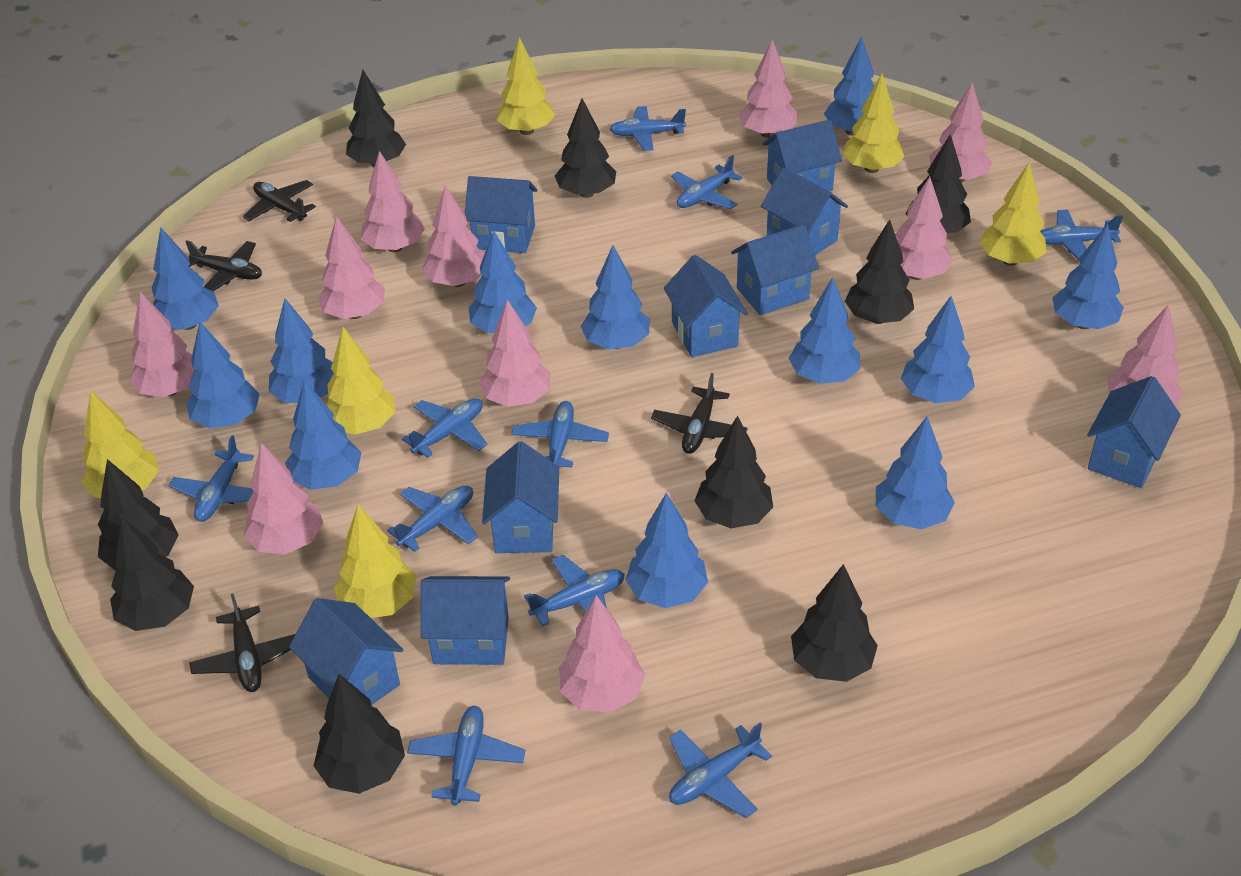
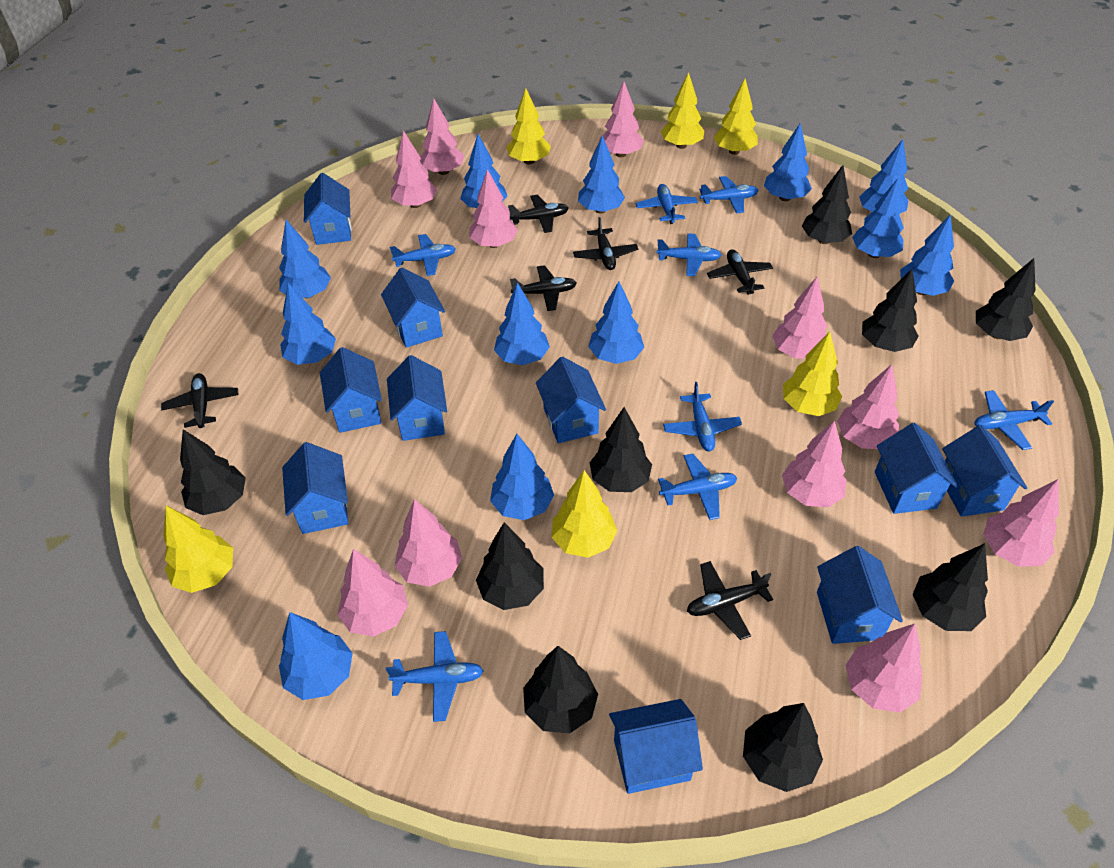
black plane: 4 -> 6
blue house: 9 -> 10
blue plane: 10 -> 8

